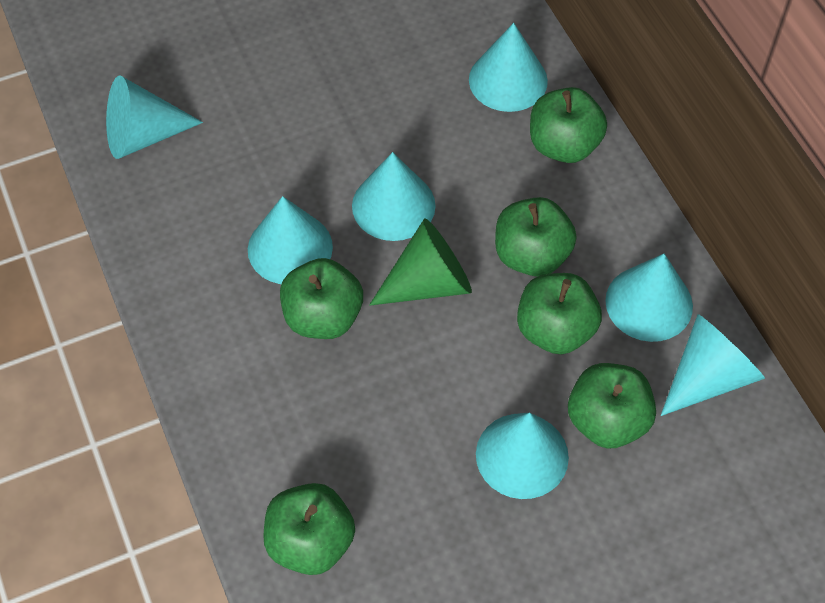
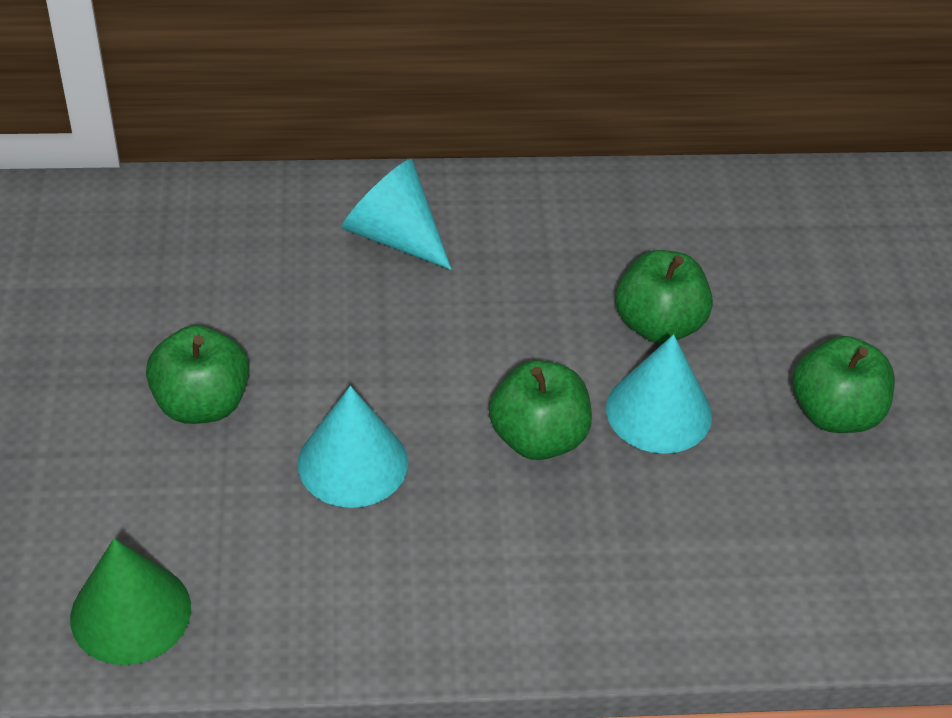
green apple: 6 -> 4
turquoise cone: 7 -> 3

